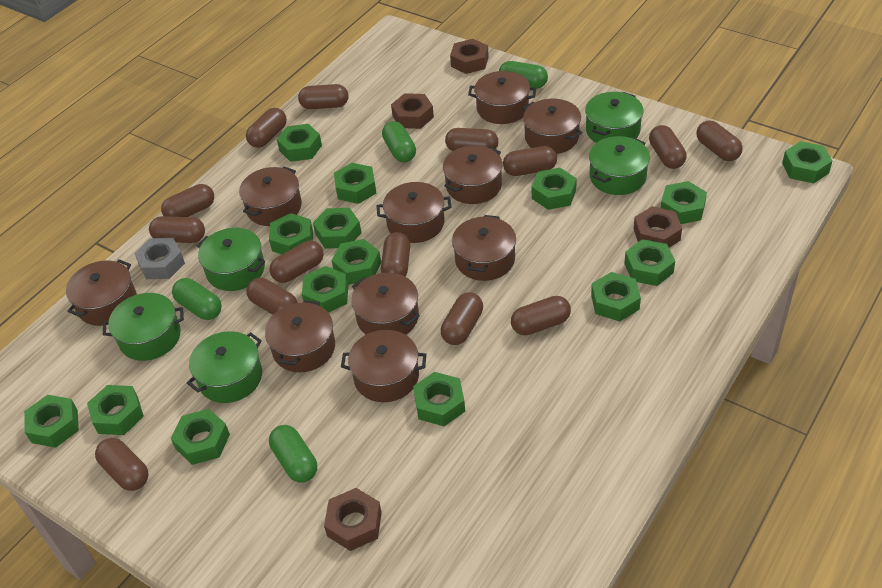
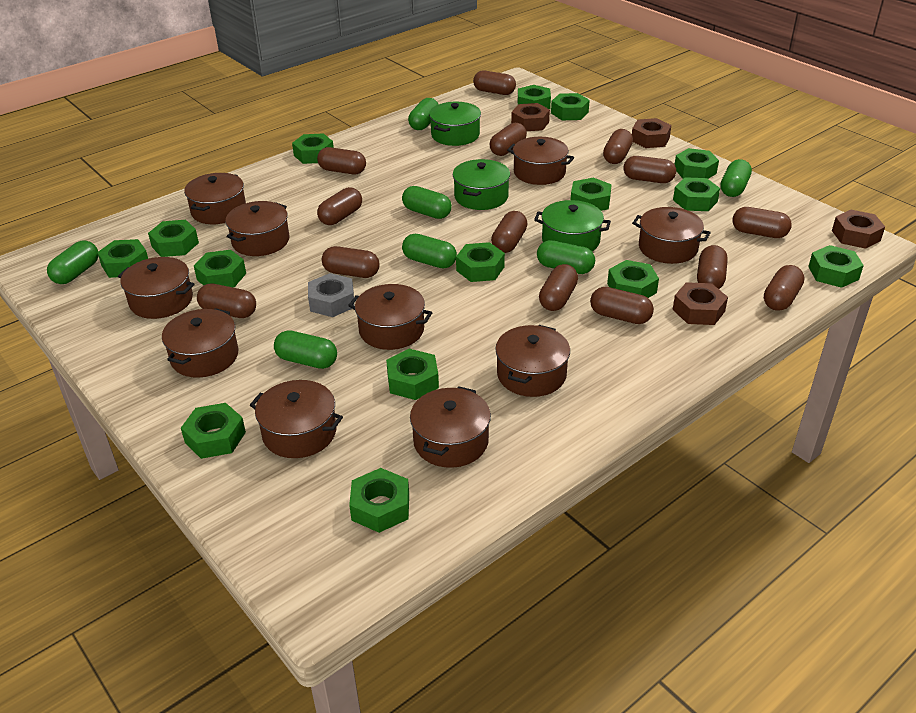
green capsule: 4 -> 7
green pot: 5 -> 3

